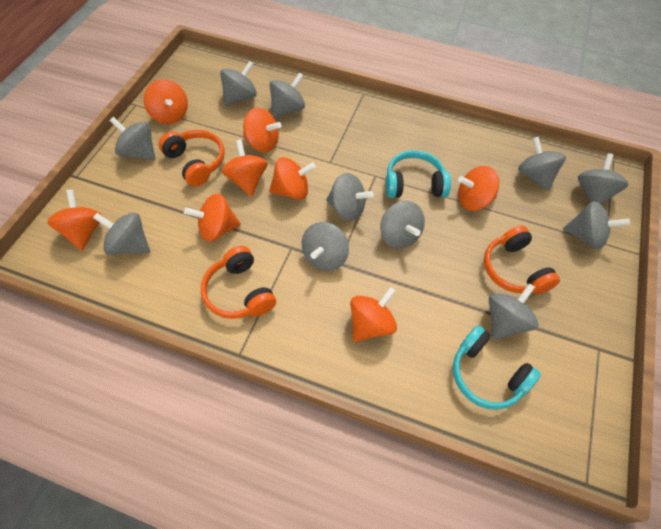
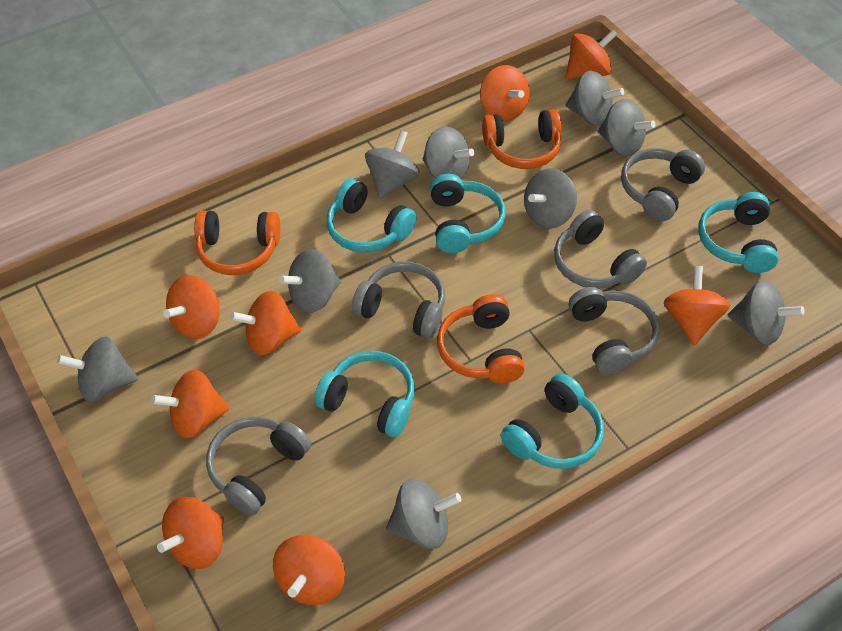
grey headphones: 0 -> 5
grey spinning top: 11 -> 9
turquoise headphones: 2 -> 5

